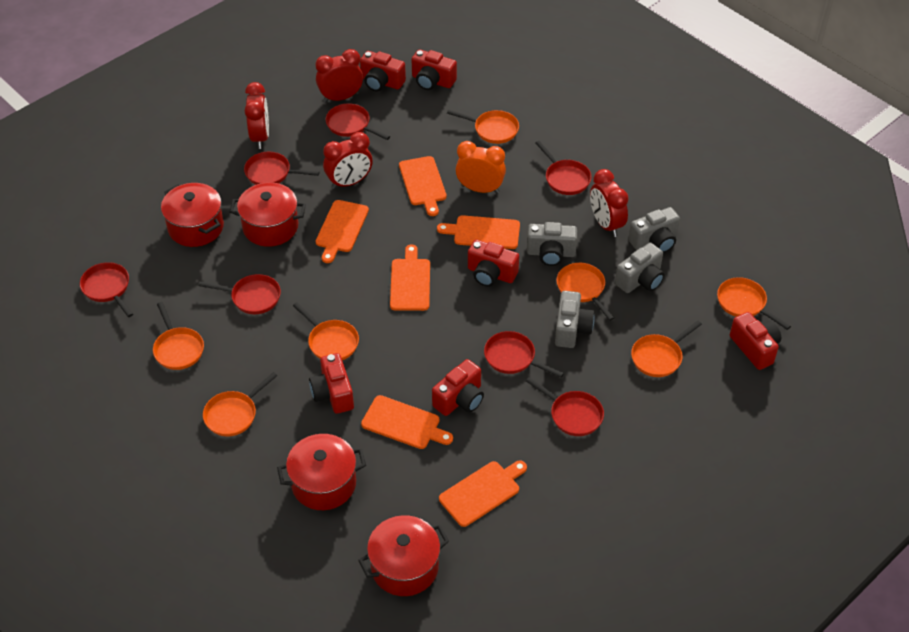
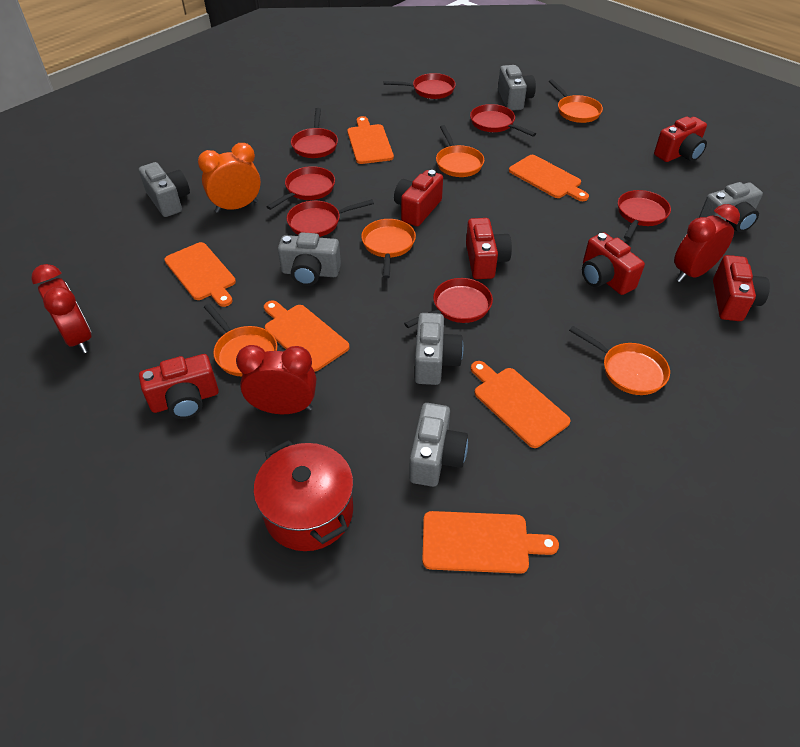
grey camera: 4 -> 6
orange pan: 7 -> 5
red clock: 4 -> 3
red pot: 4 -> 1

